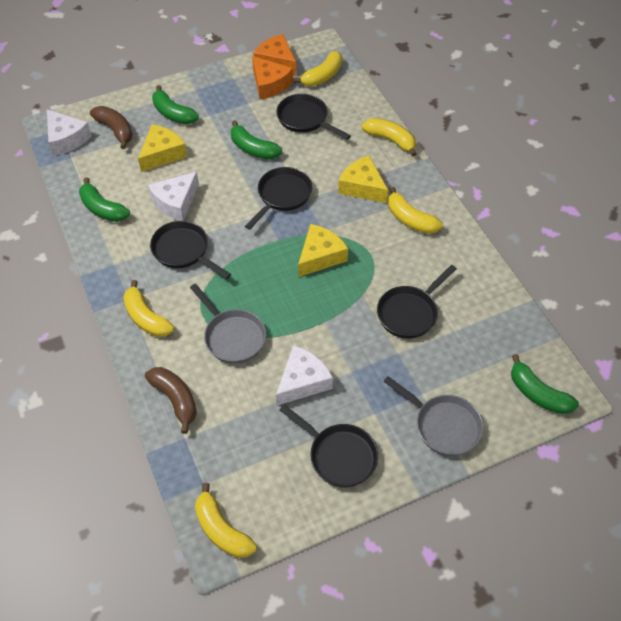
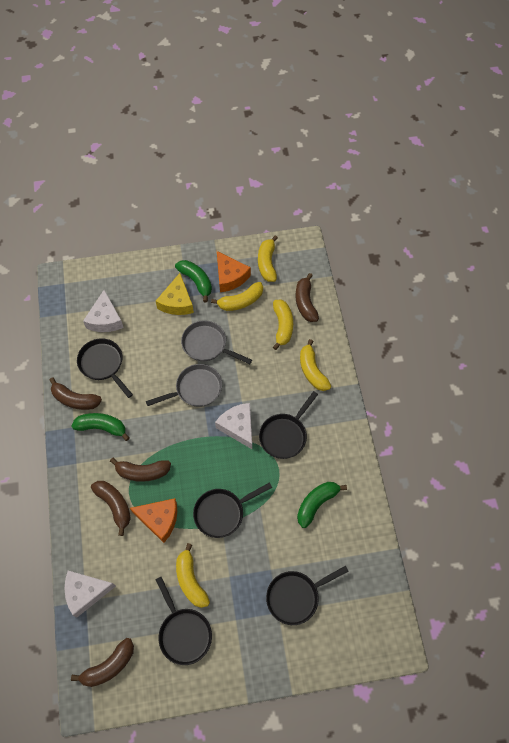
brown banana: 2 -> 5
green banana: 4 -> 3
yellow cheese: 3 -> 1

